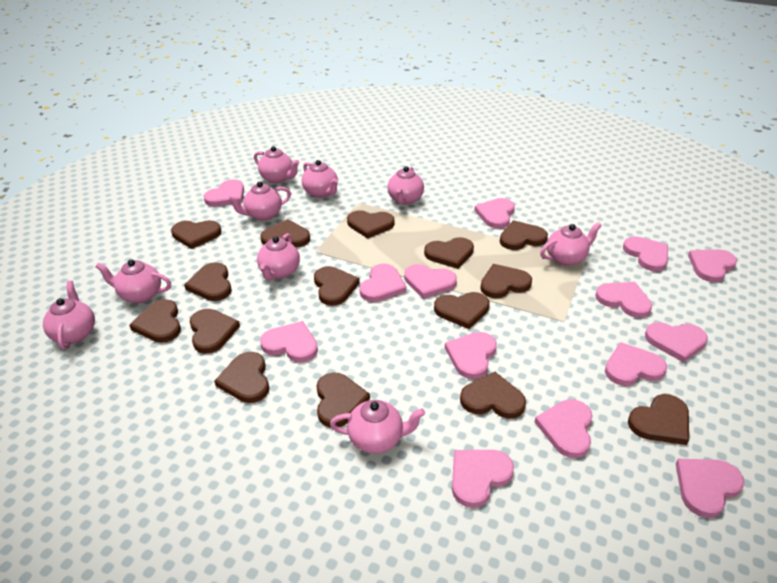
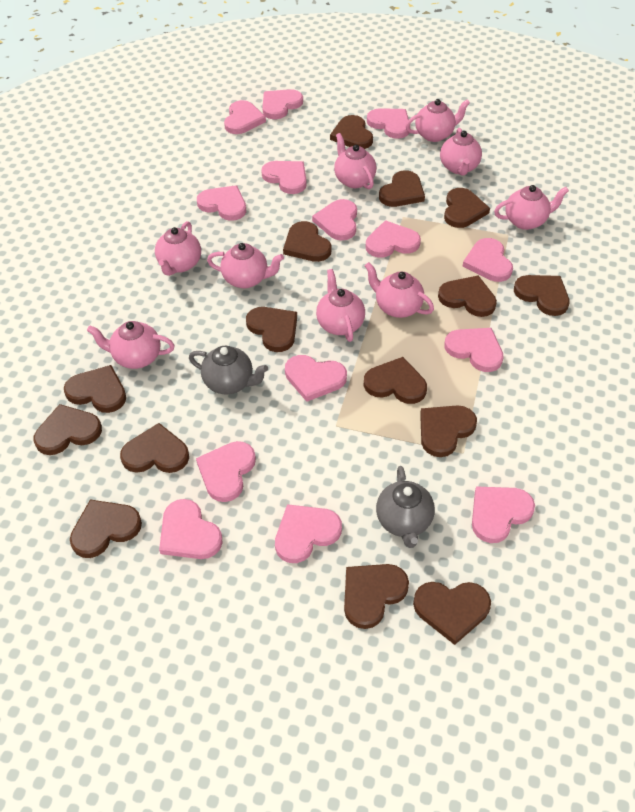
grey teapot: 0 -> 2

